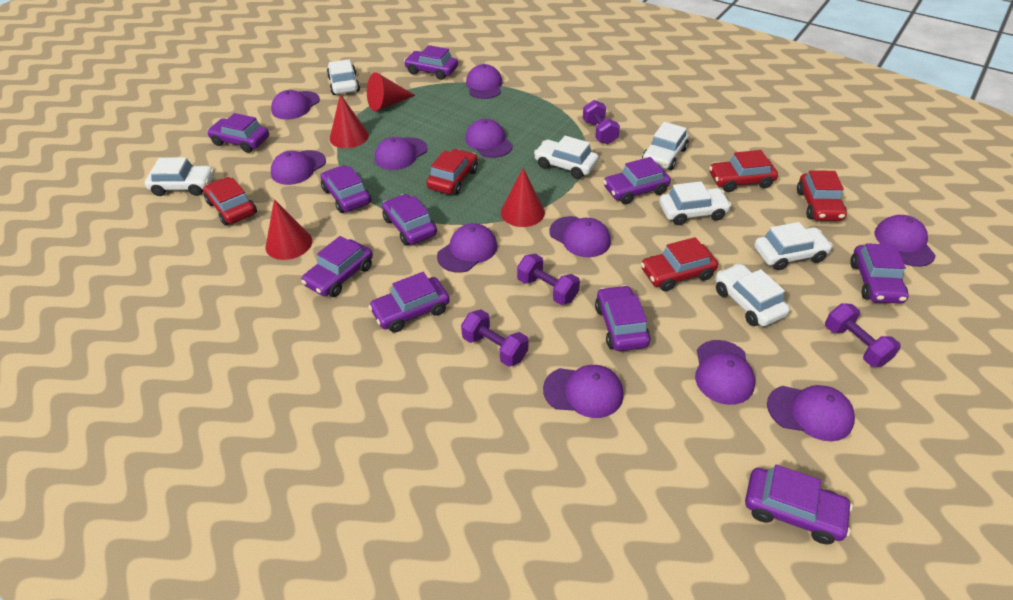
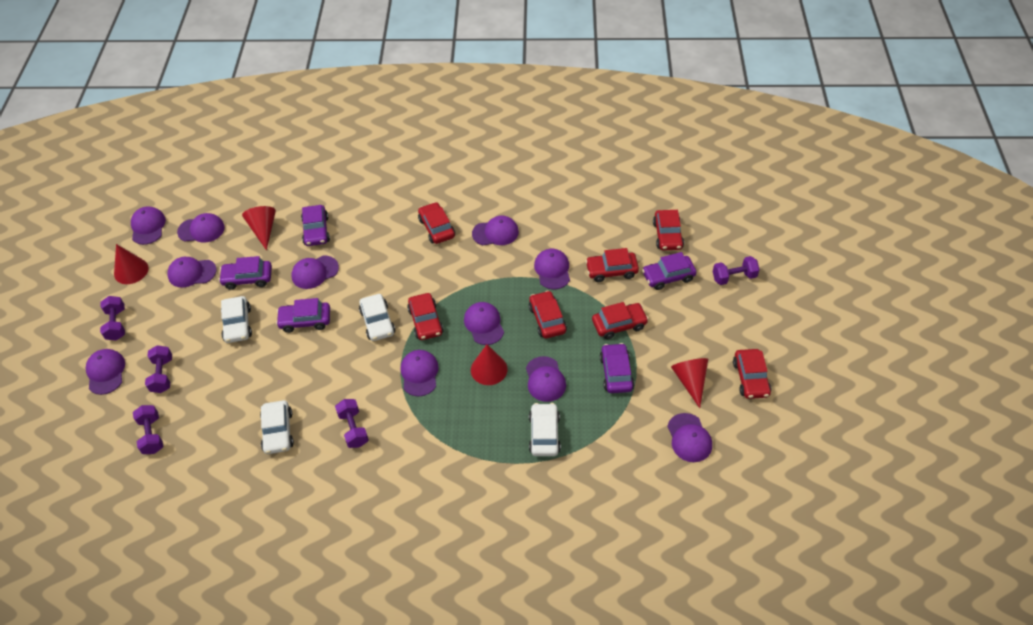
purple car: 10 -> 5
purple dumbbell: 4 -> 5
red car: 5 -> 7
white car: 7 -> 4

